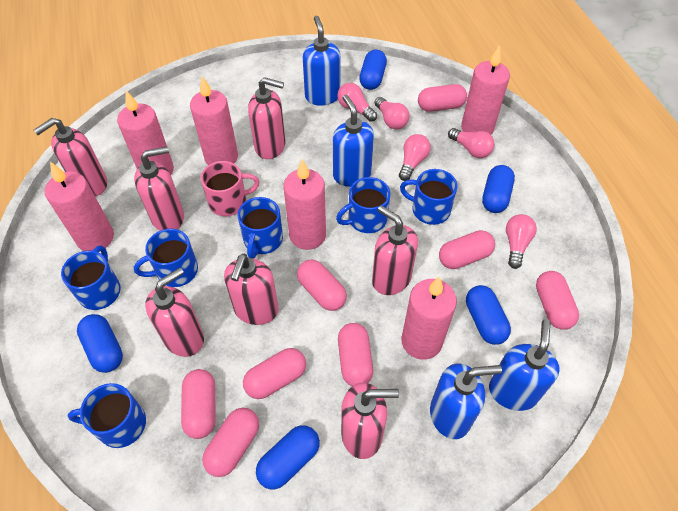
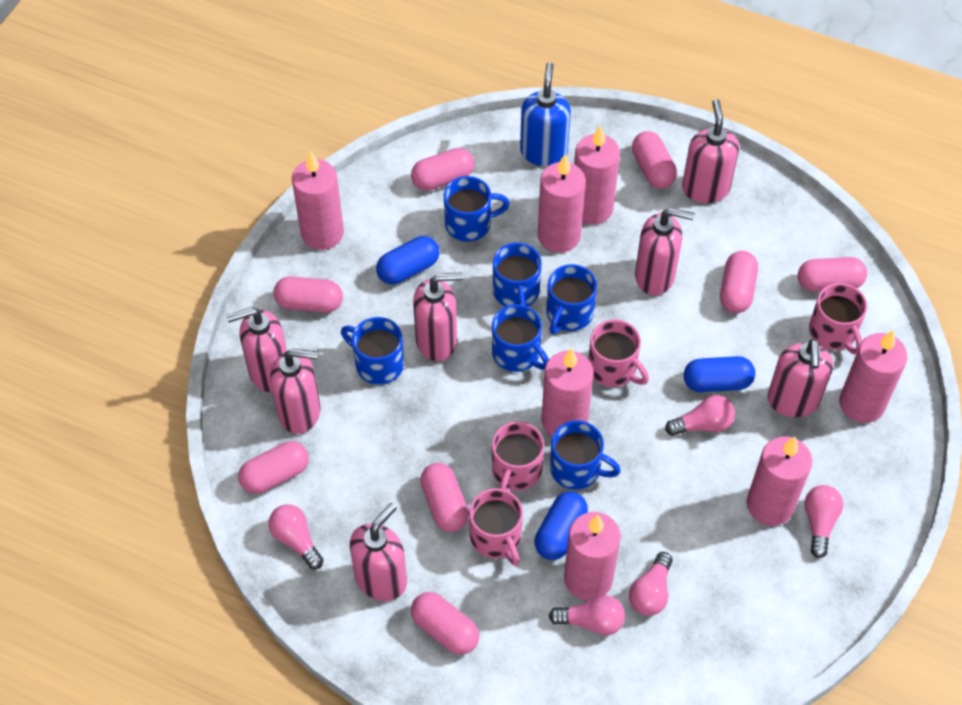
blue capsule: 5 -> 3
blue soap dispenser: 4 -> 1
pink candle: 6 -> 7
pink mug: 1 -> 4

